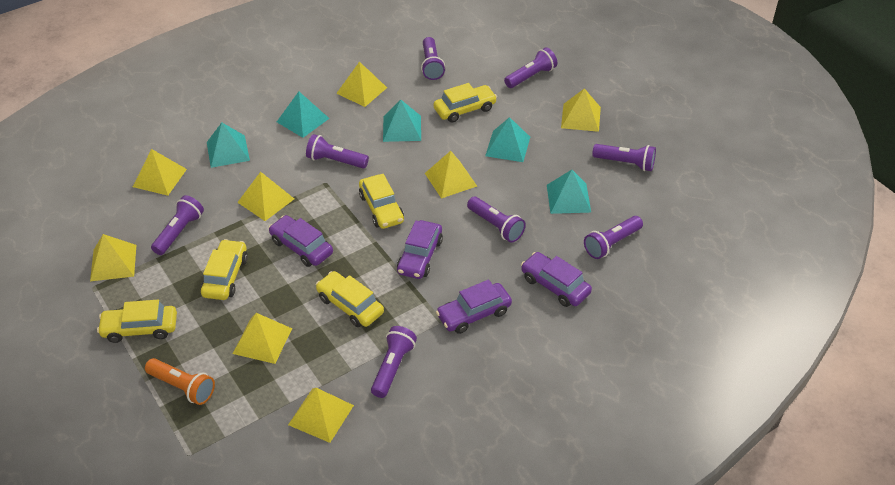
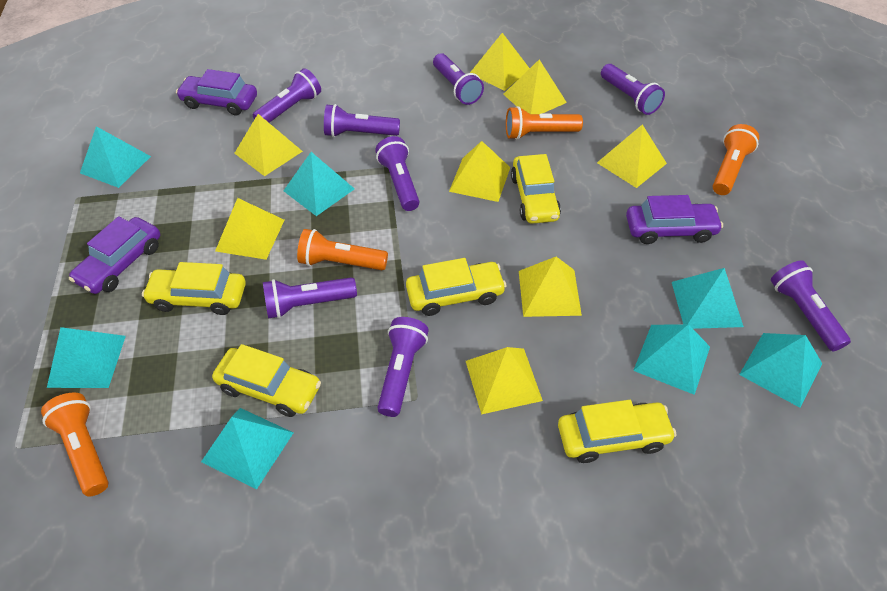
orange flashlight: 1 -> 4
purple car: 4 -> 3
turquoise pyramid: 5 -> 7

